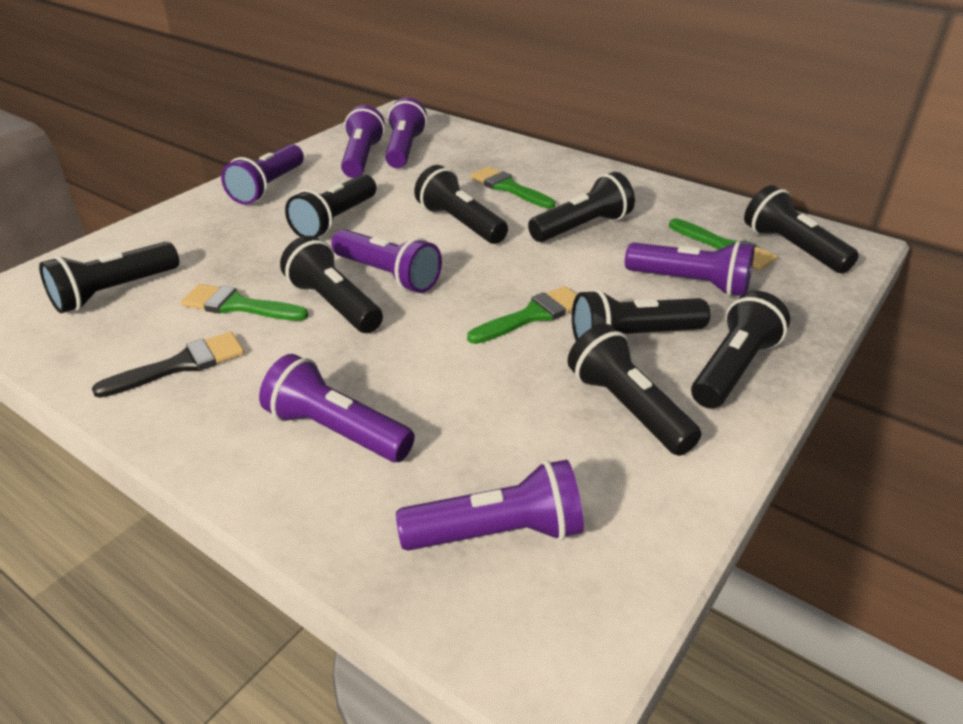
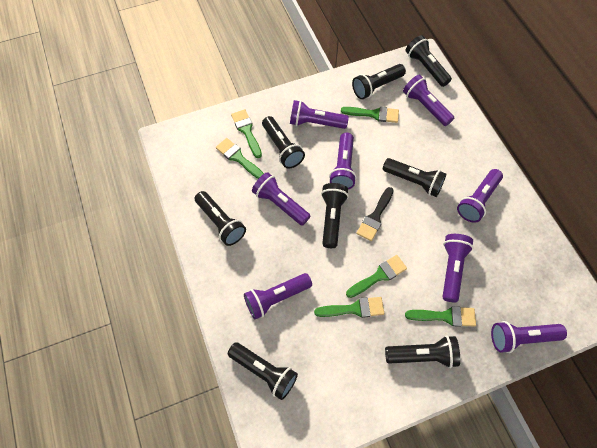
black flashlight: 9 -> 8
green brush: 4 -> 6
purple flashlight: 7 -> 8

